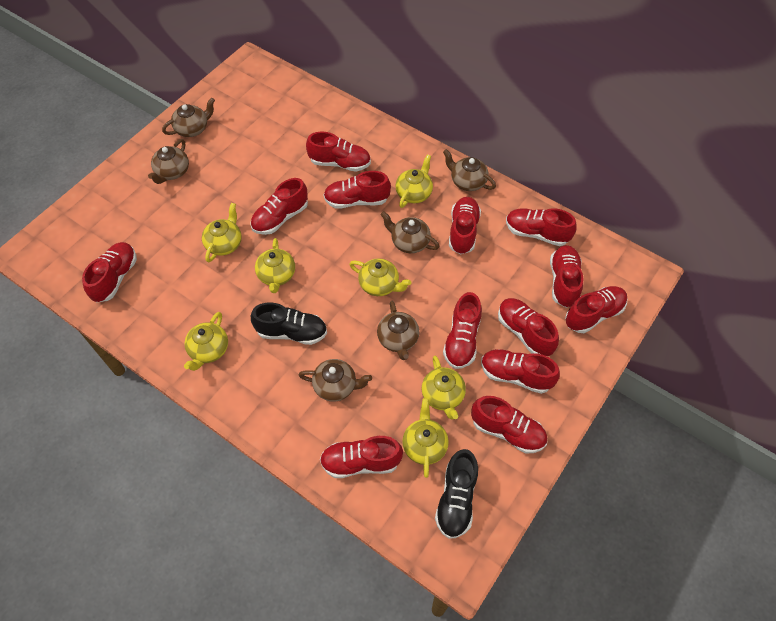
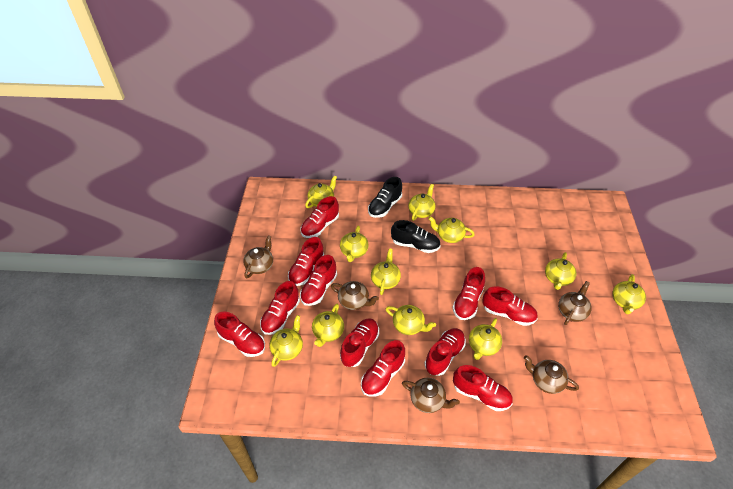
brown teapot: 6 -> 5
red shoe: 13 -> 11
yellow teapot: 7 -> 11

